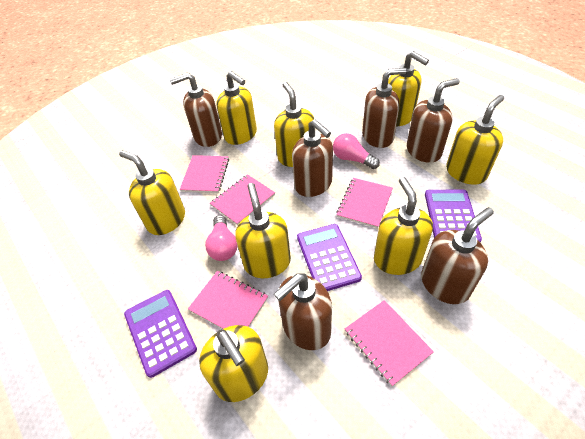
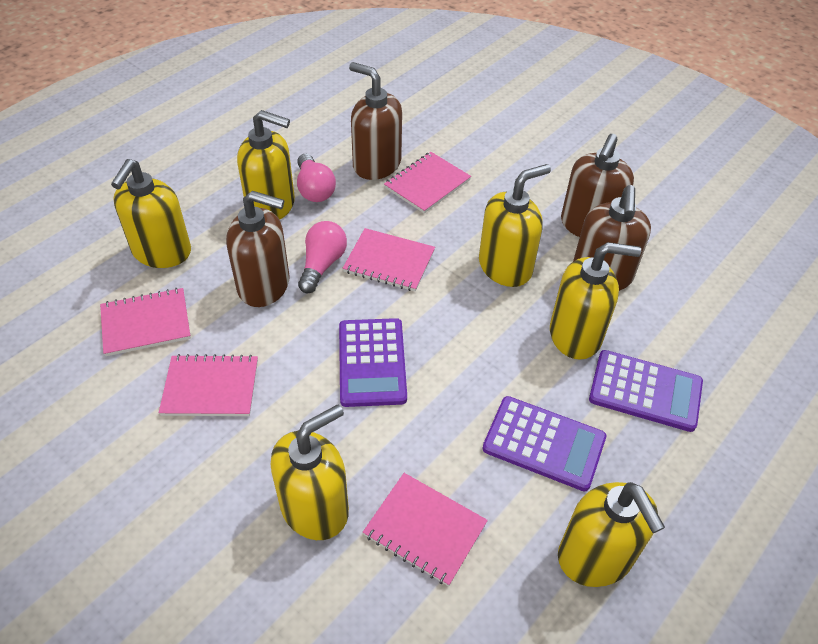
brown soap dispenser: 6 -> 4
yellow soap dispenser: 8 -> 6

